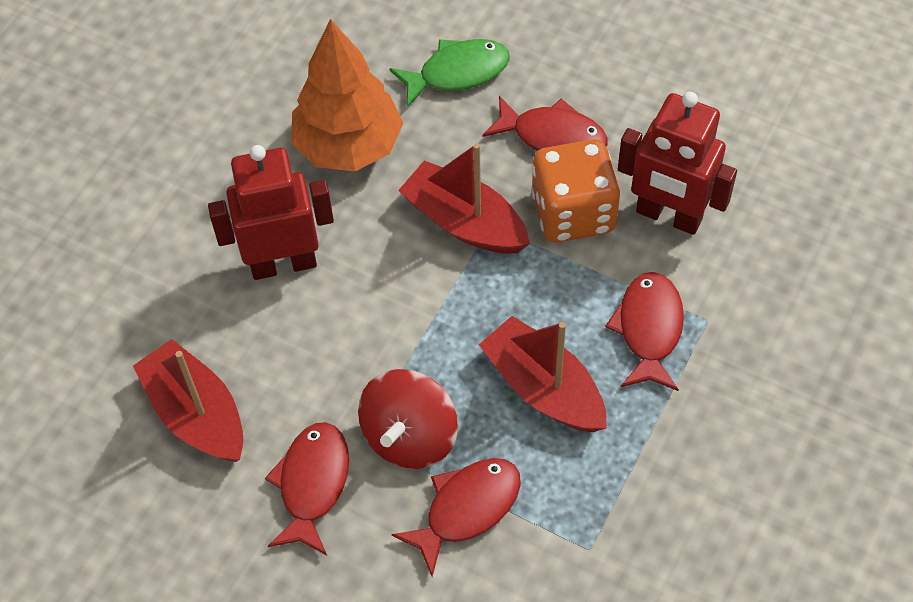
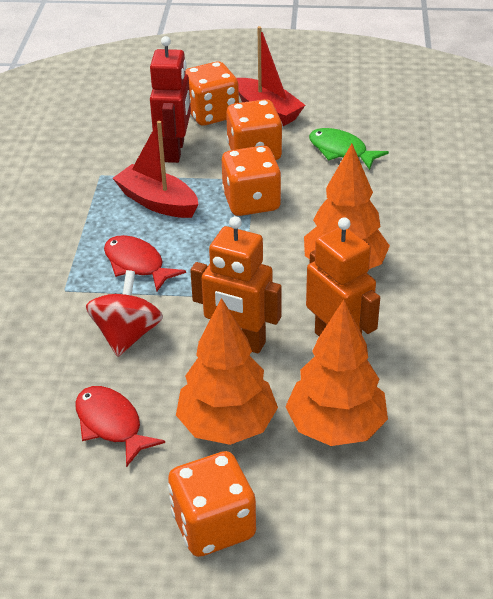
orange dice: 1 -> 4
orange robot: 0 -> 2
orange tree: 1 -> 3
red boat: 3 -> 2
red fish: 4 -> 2
red robot: 2 -> 1

